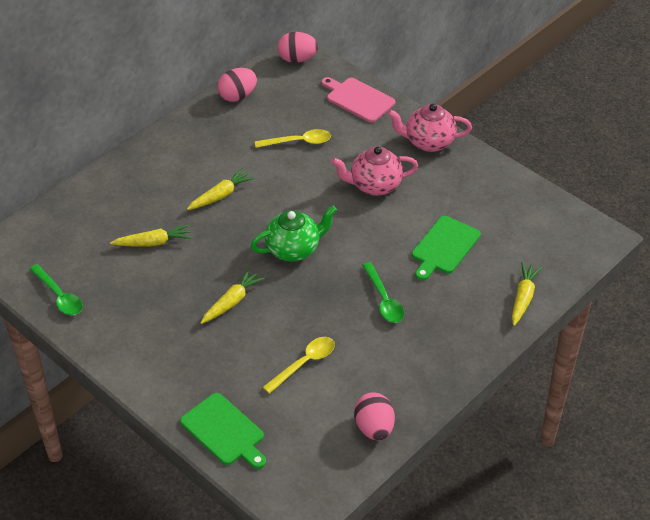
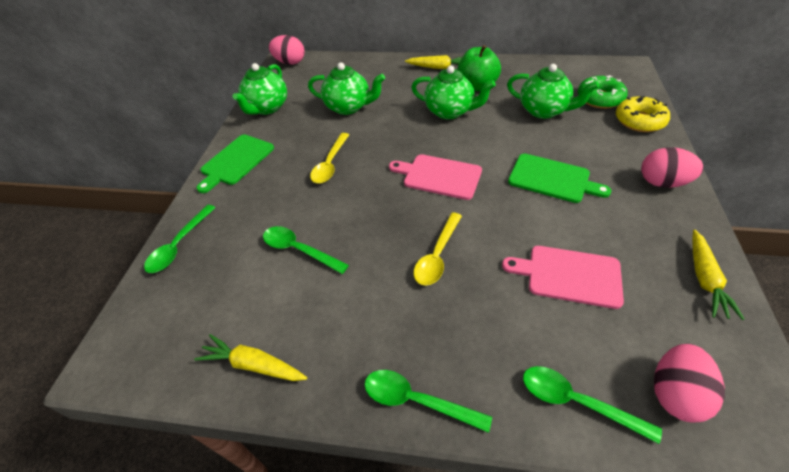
green apple: 0 -> 1
green donut: 0 -> 1
green spoon: 2 -> 4
green teapot: 1 -> 4
pink cutting board: 1 -> 2
pink teapot: 2 -> 0
yellow carrot: 4 -> 3
yellow donut: 0 -> 1

